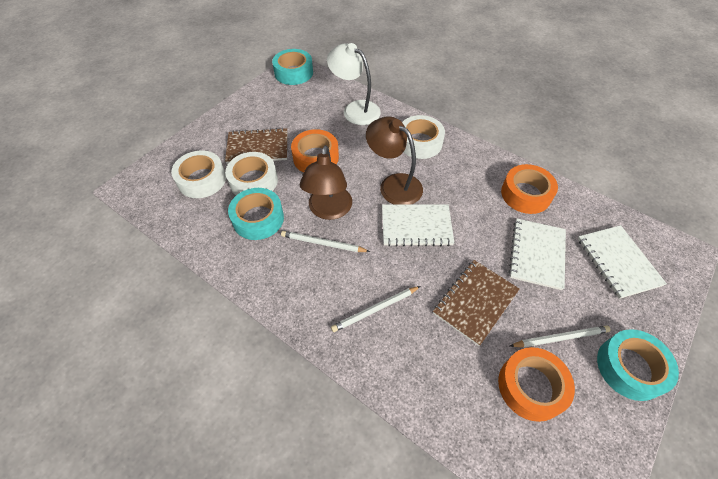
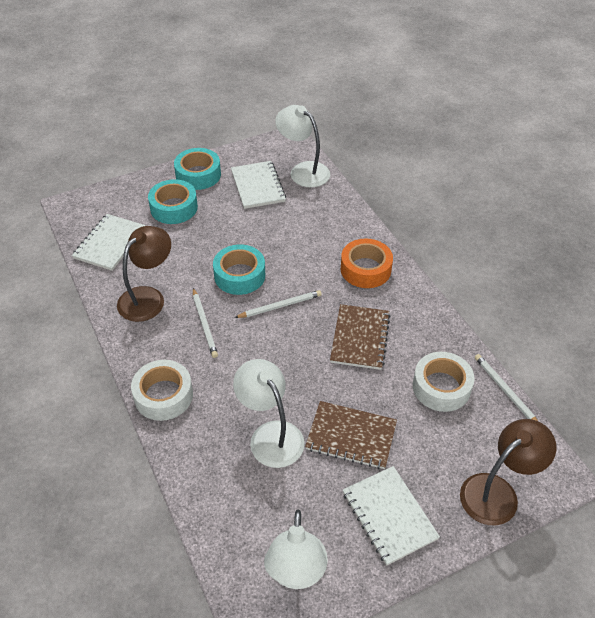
orange tape: 3 -> 1
white lamp: 1 -> 3
white tape: 3 -> 2

